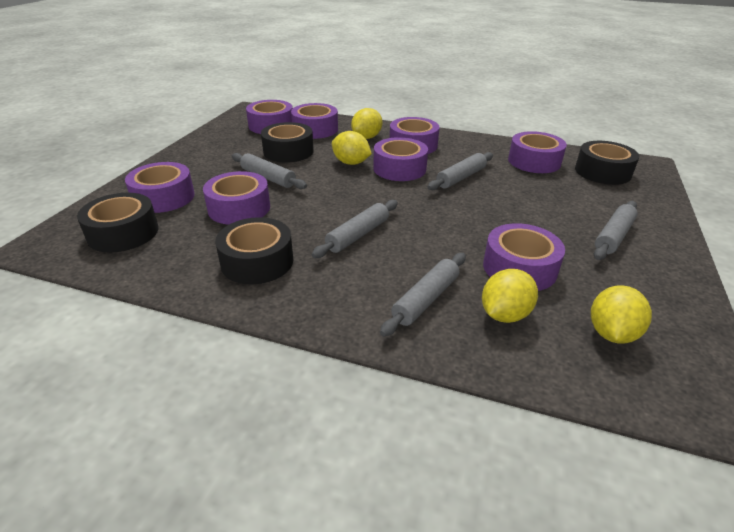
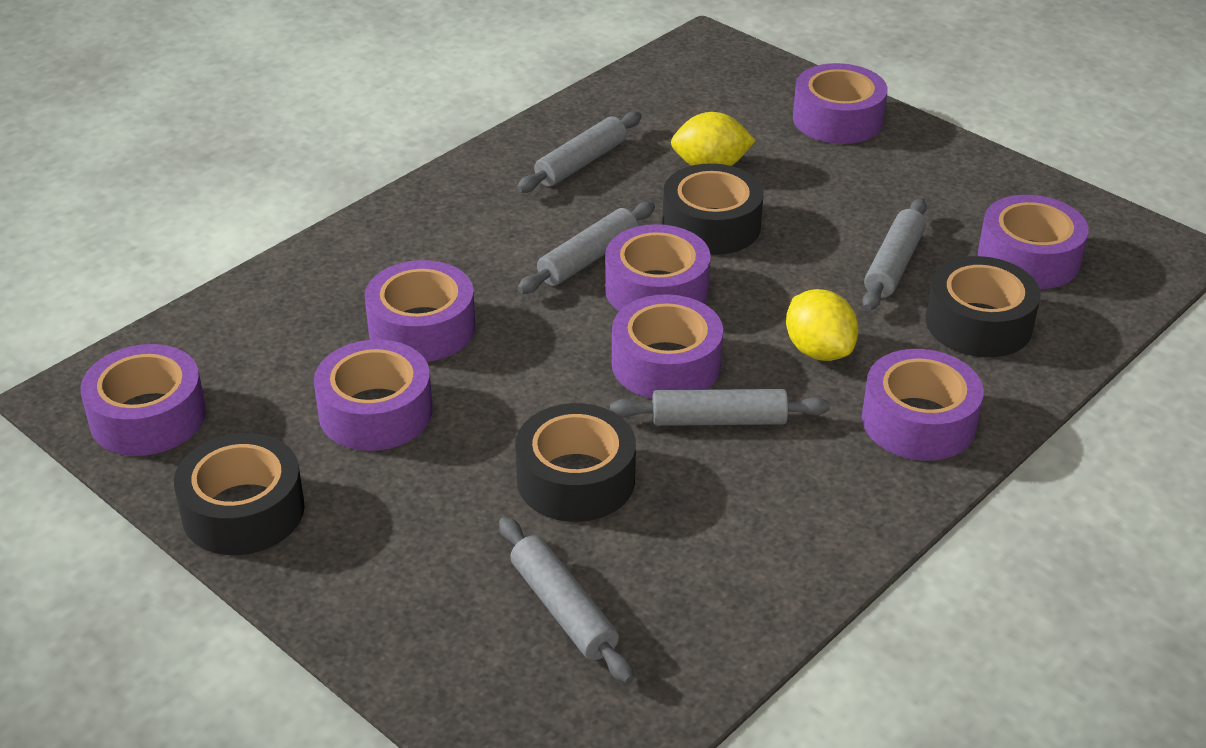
yellow lemon: 4 -> 2

